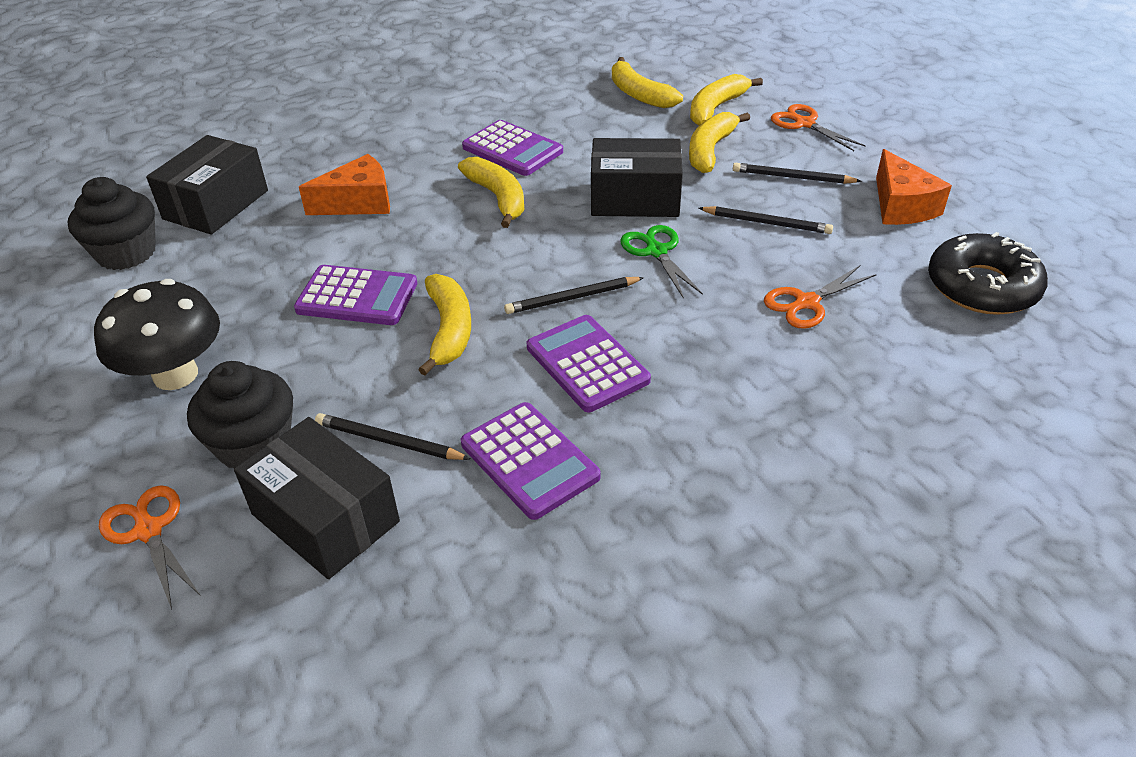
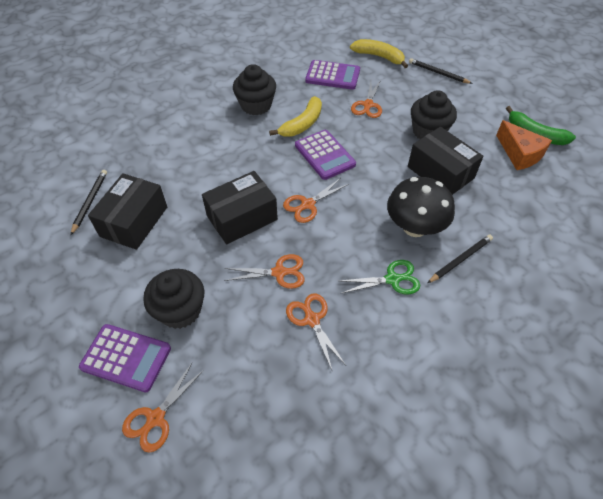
black cupcake: 2 -> 3
black donut: 1 -> 0
black pencil: 4 -> 3
green banana: 0 -> 1
orange cheese: 2 -> 1
orange scissors: 3 -> 5
purple calculator: 4 -> 3
yellow banana: 5 -> 2

